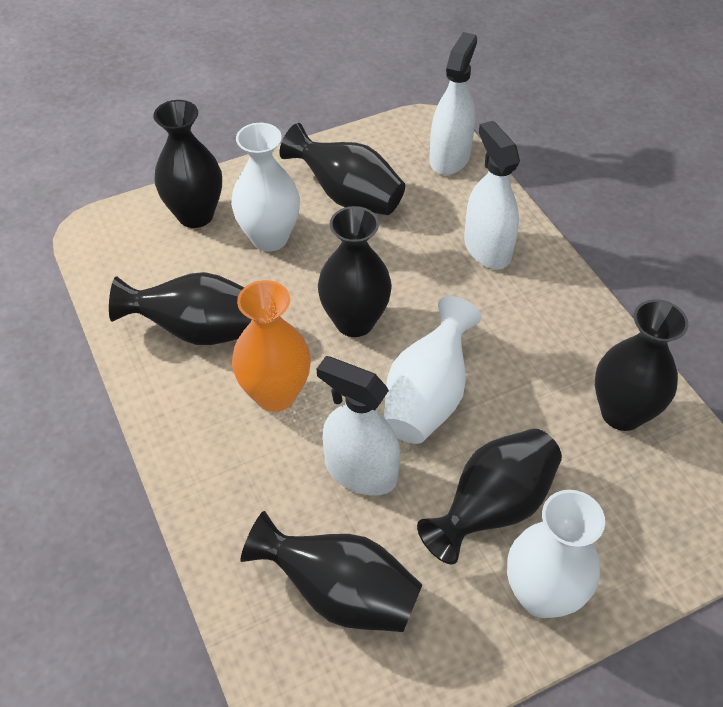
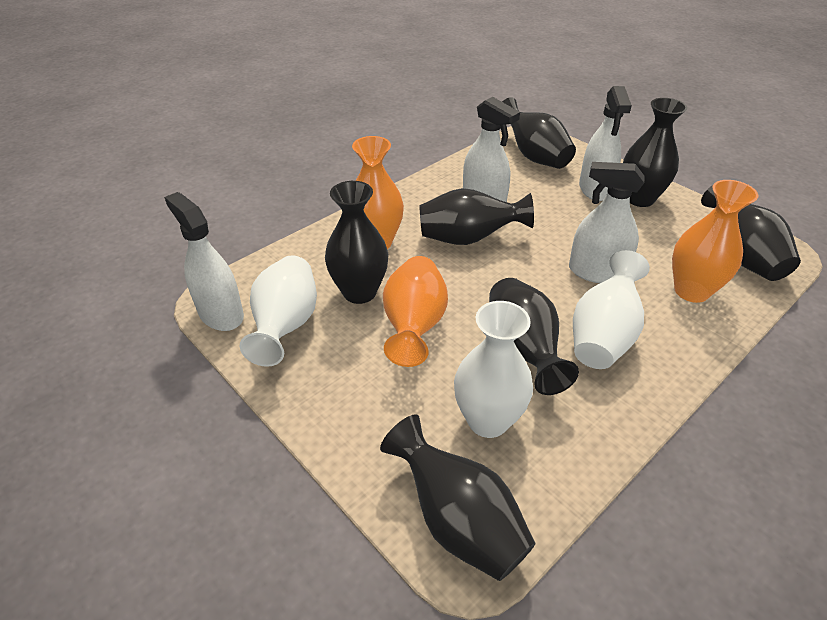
orange vase: 1 -> 3
white spray bottle: 3 -> 4

